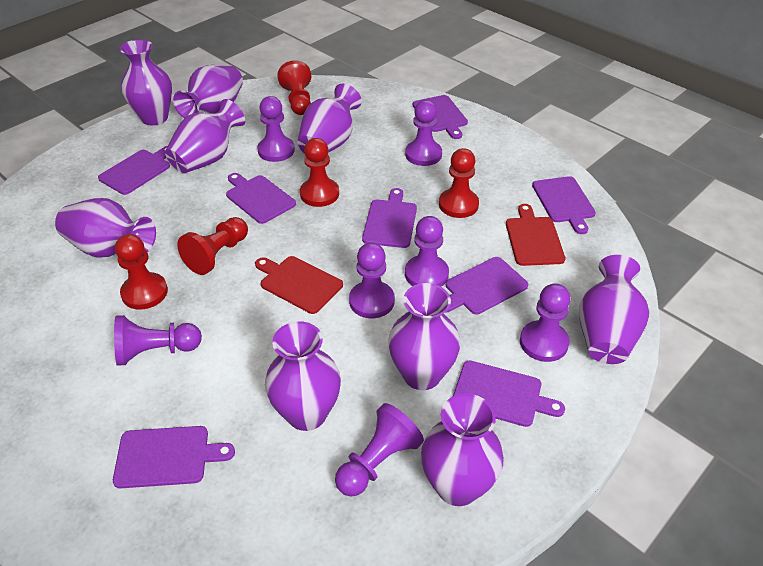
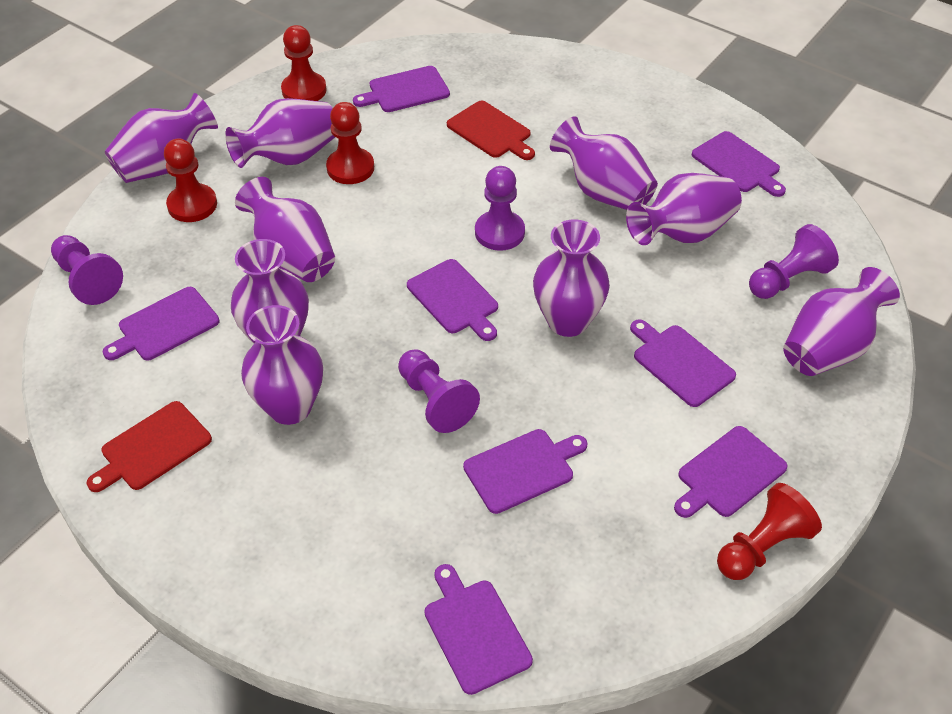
purple pawn: 7 -> 4
red pawn: 5 -> 4

